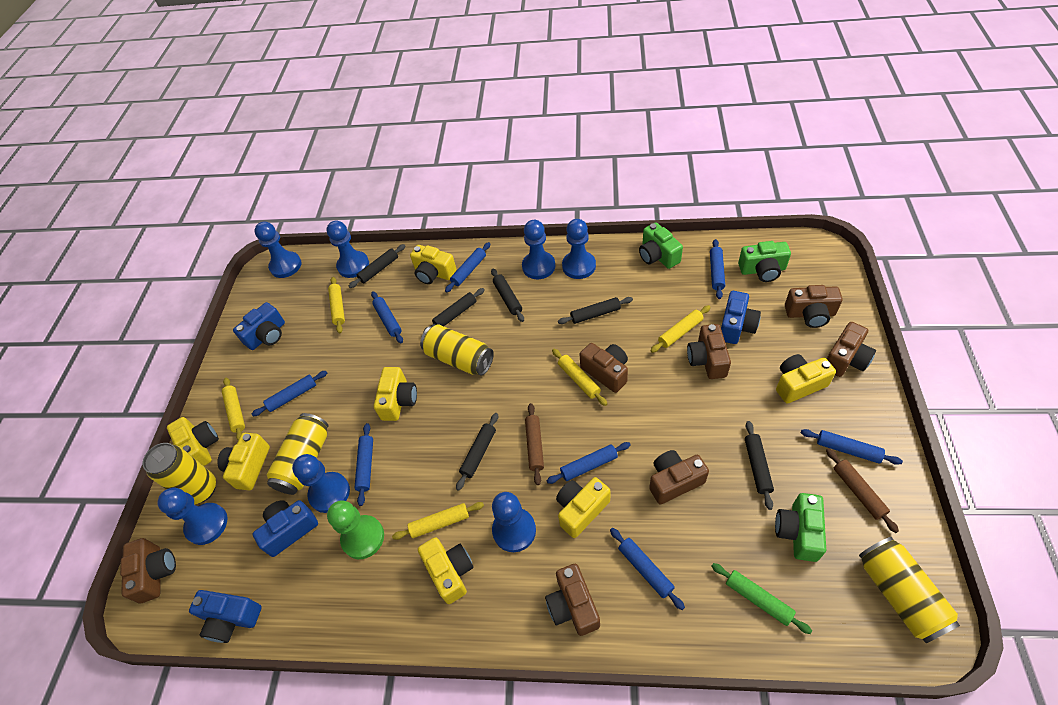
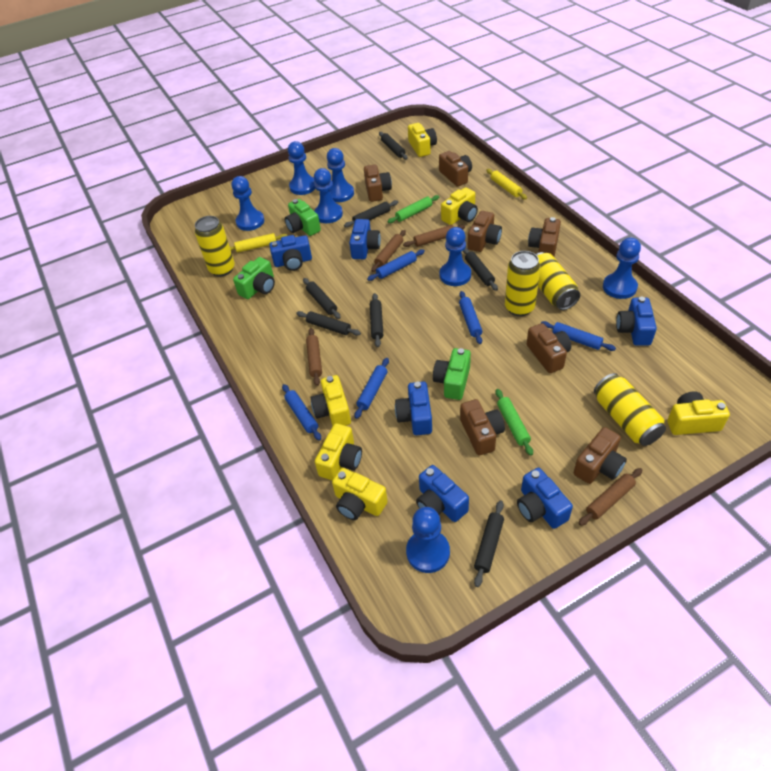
black rolling pin: 6 -> 7
blue camera: 4 -> 6
blue rolling pin: 8 -> 5
brown rolling pin: 2 -> 4
green pawn: 1 -> 0
green rolling pin: 1 -> 2
yellow camera: 7 -> 6
yellow rolling pin: 5 -> 2

